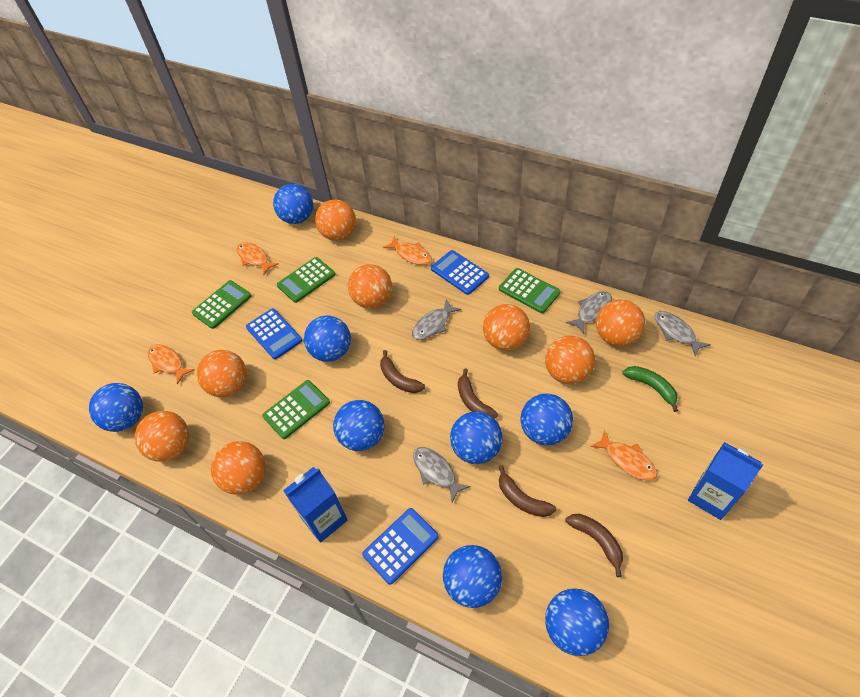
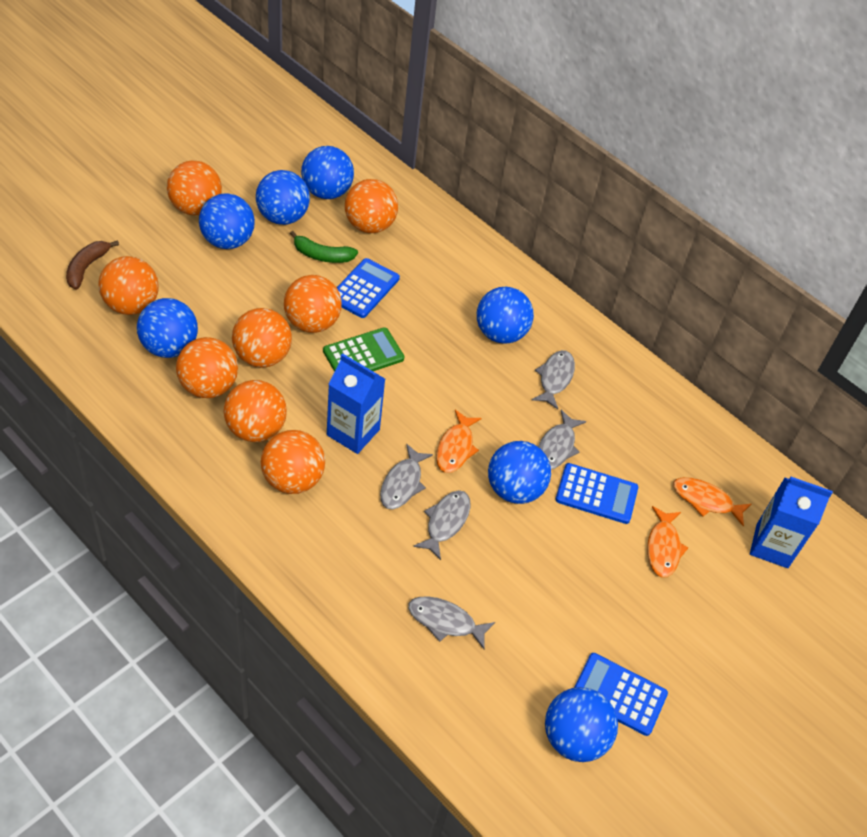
blue ball: 8 -> 7
brown banana: 4 -> 1
green calculator: 4 -> 1
grey fish: 4 -> 5
orange fish: 4 -> 3

